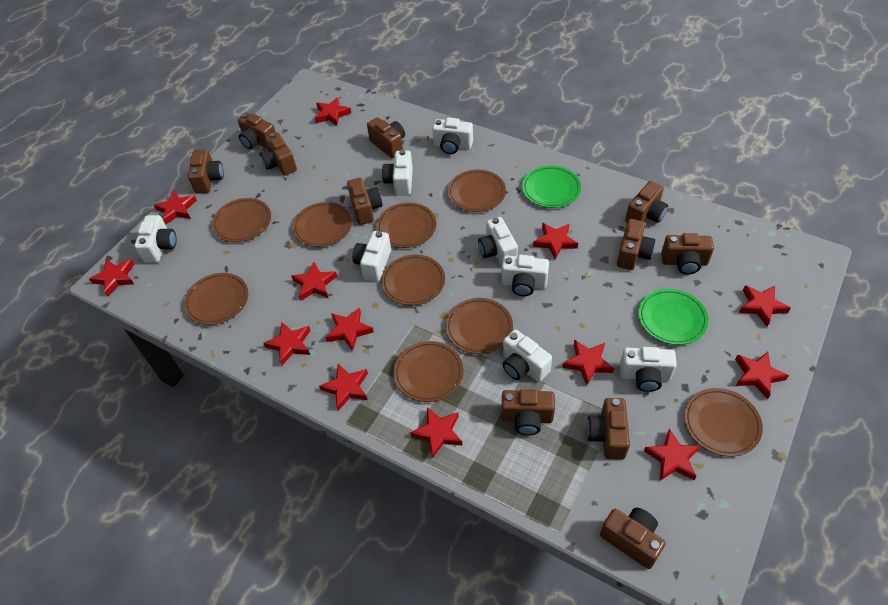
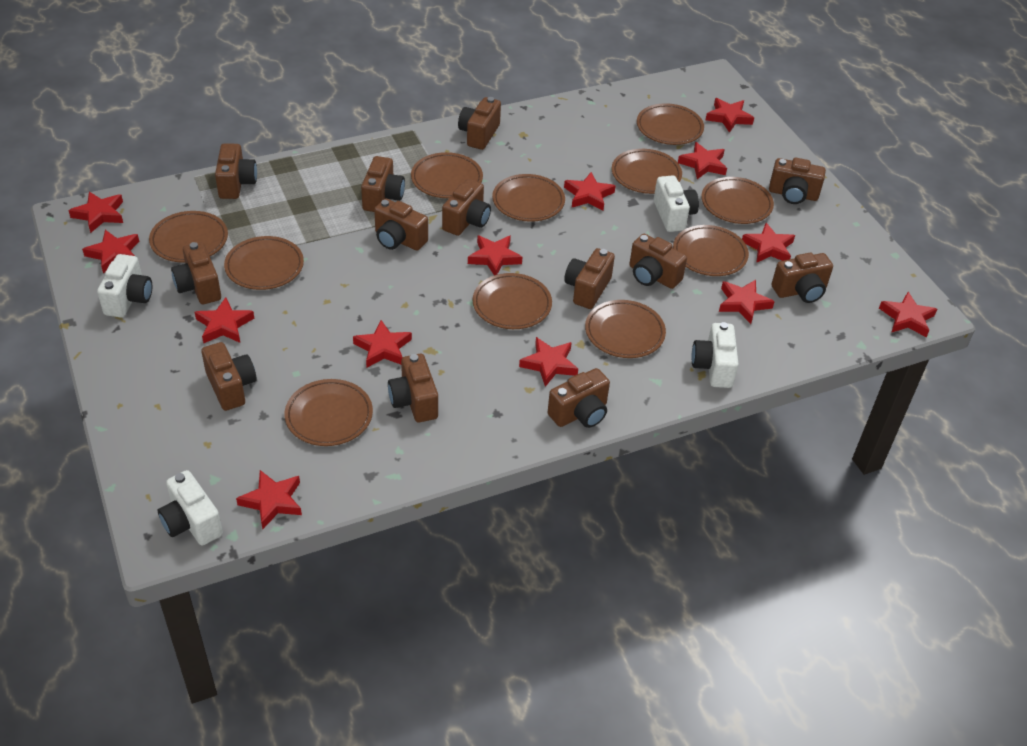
brown camera: 11 -> 13
brown plate: 9 -> 11
green plate: 2 -> 0
white camera: 8 -> 4

